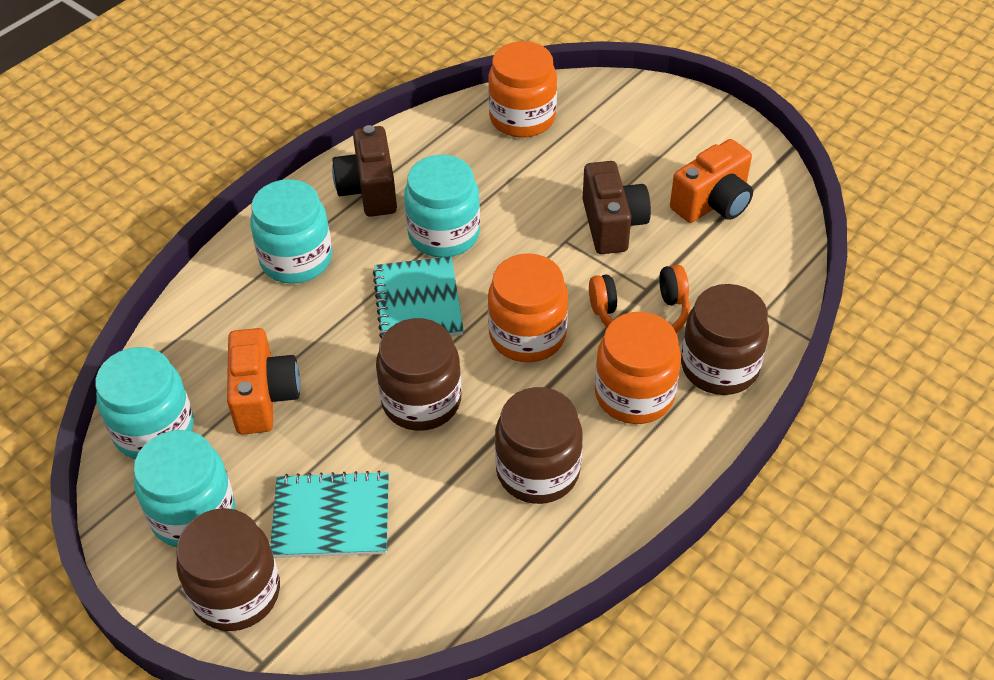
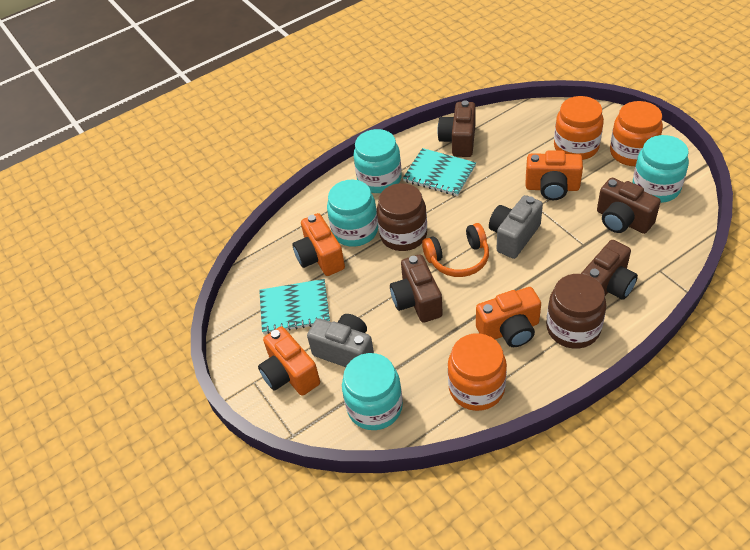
brown camera: 2 -> 4
brown jar: 4 -> 2
grey camera: 0 -> 2
orange camera: 2 -> 4

